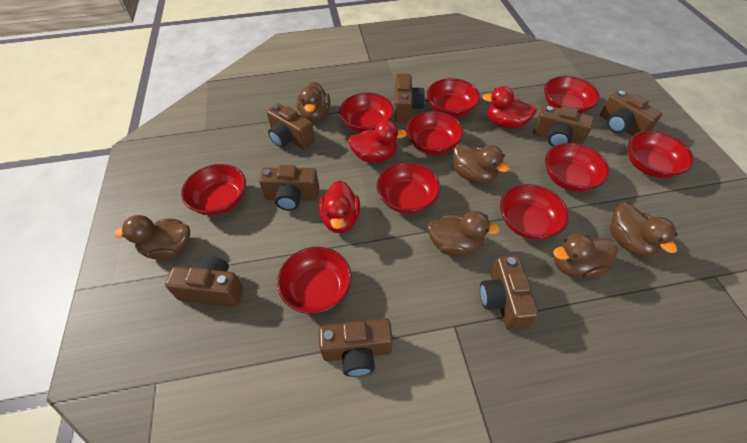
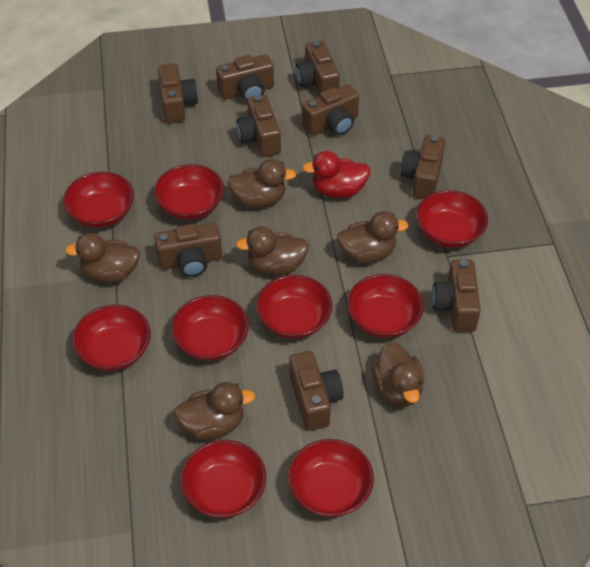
brown camera: 8 -> 9
red bowl: 10 -> 9
red duck: 3 -> 1

